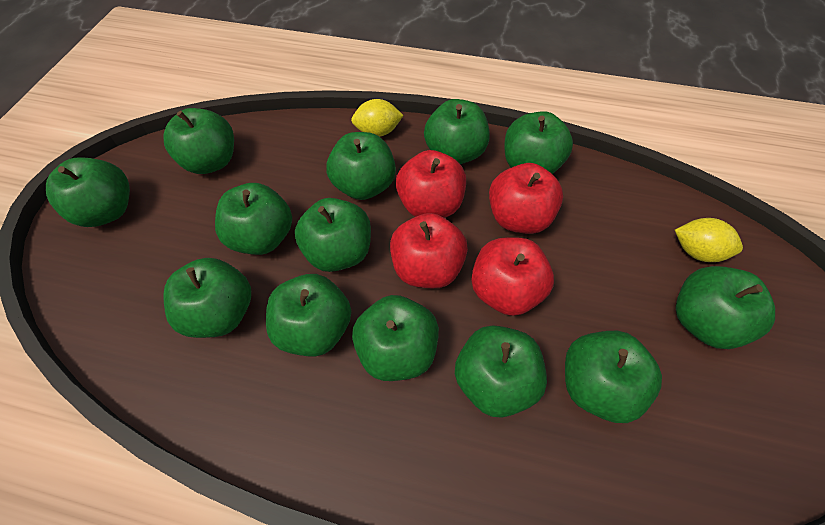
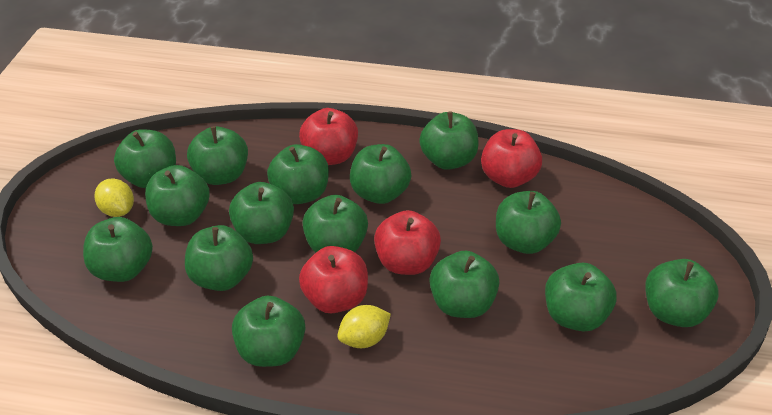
green apple: 13 -> 15

